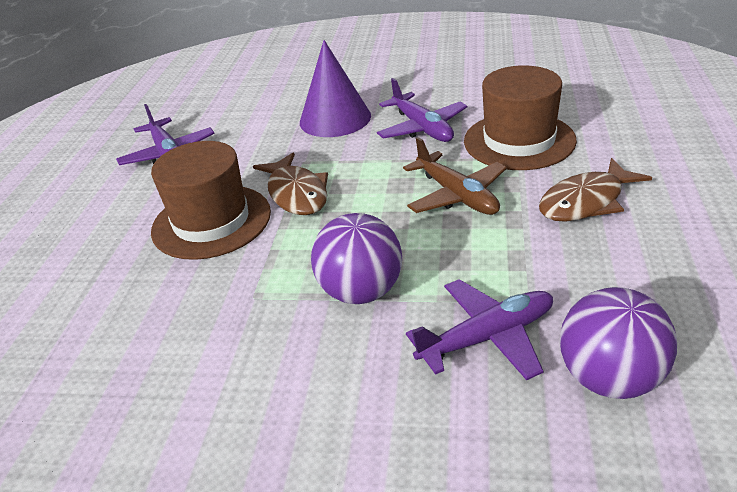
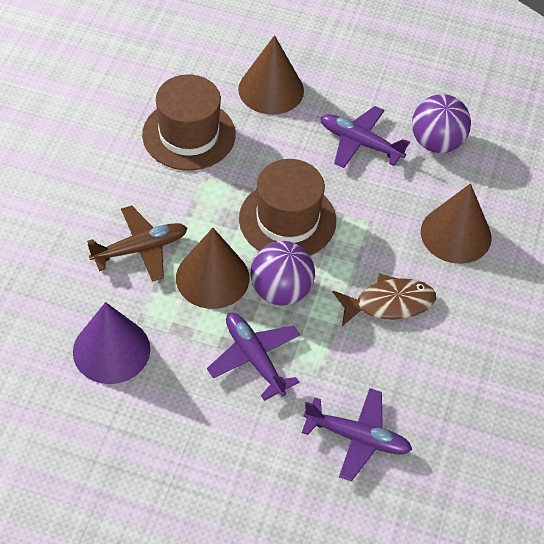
brown cone: 0 -> 3
brown fish: 2 -> 1

